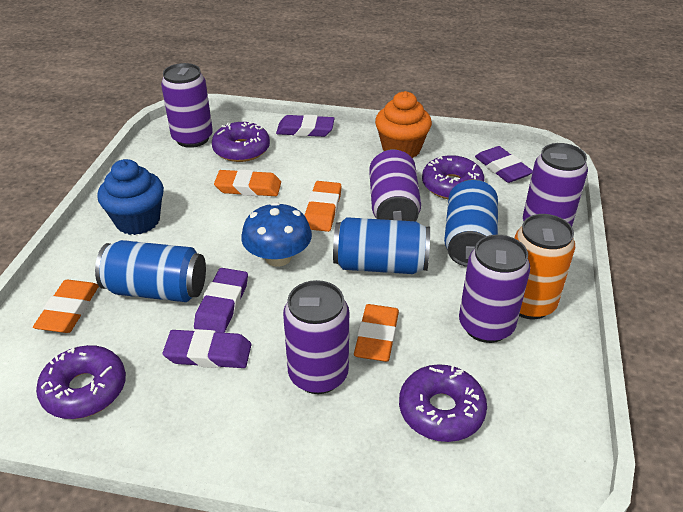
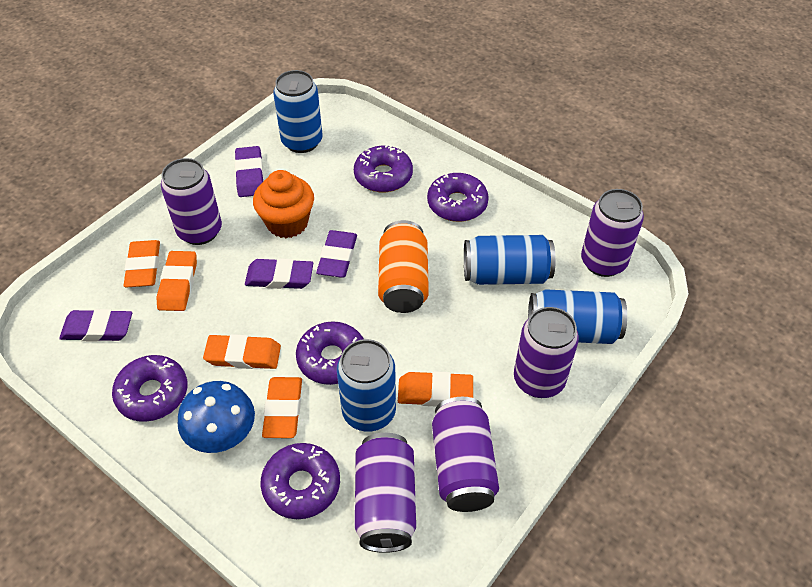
blue can: 3 -> 4
blue cupcake: 1 -> 0
orange eraser: 4 -> 5
purple donut: 4 -> 5

